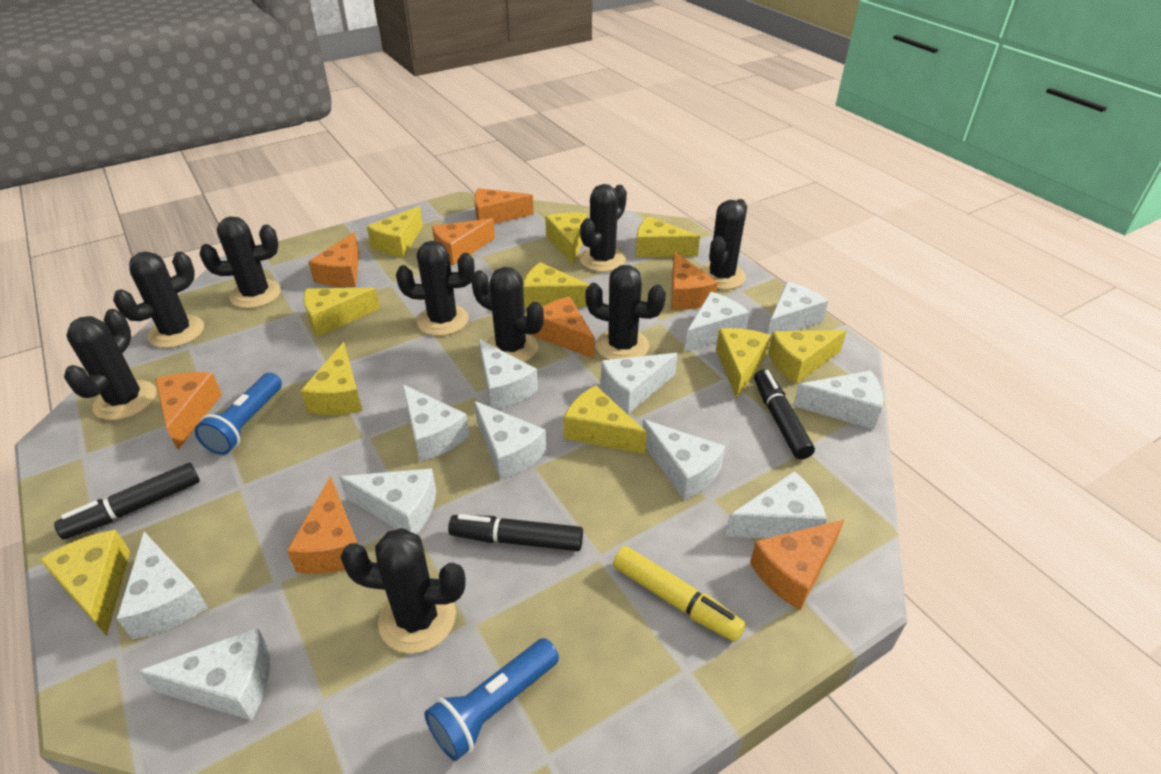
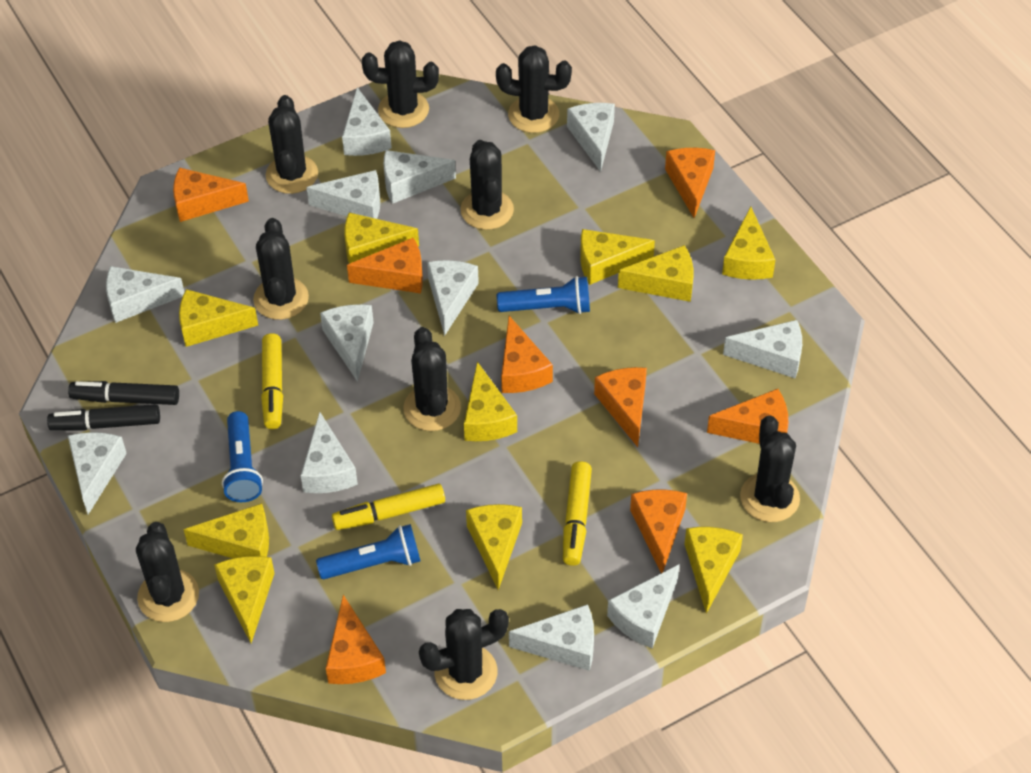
black marker: 3 -> 2
blue flashlight: 2 -> 3
yellow marker: 1 -> 3

